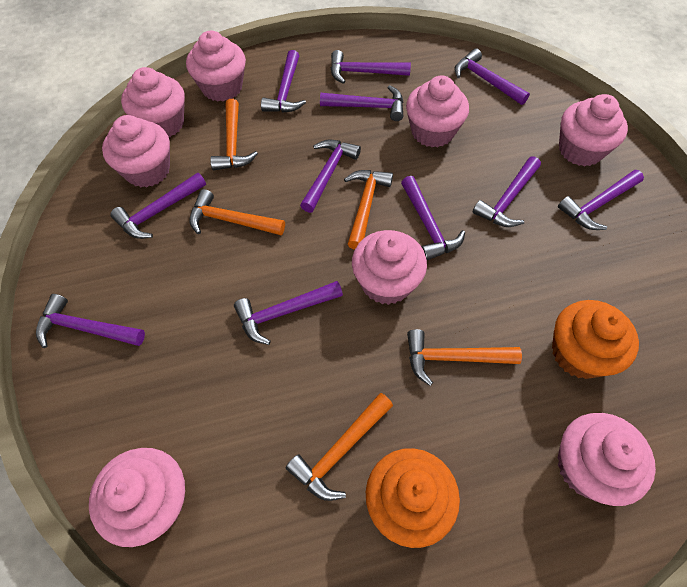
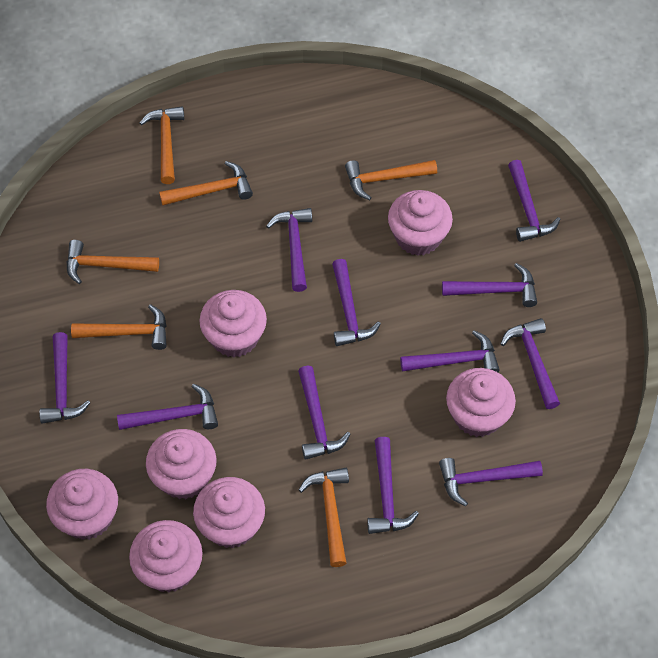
orange cupcake: 2 -> 0
orange hammer: 5 -> 6
pink cupcake: 8 -> 7

